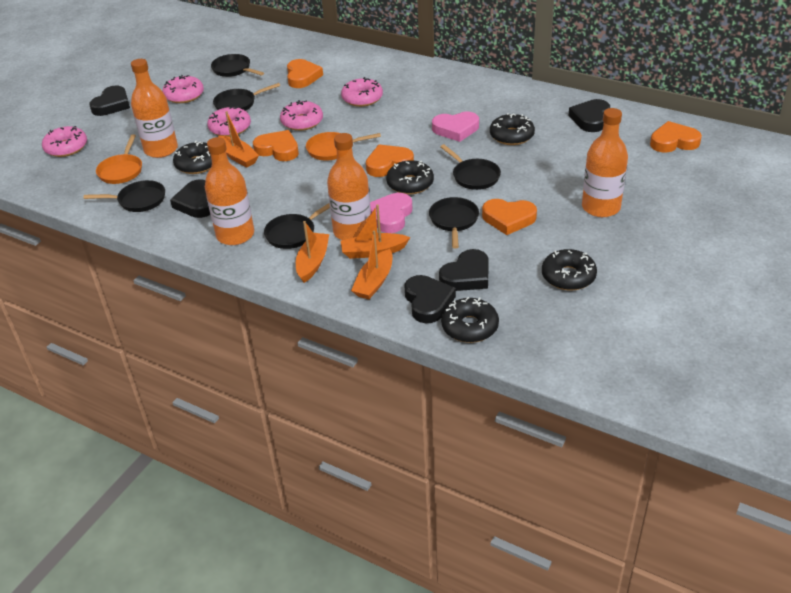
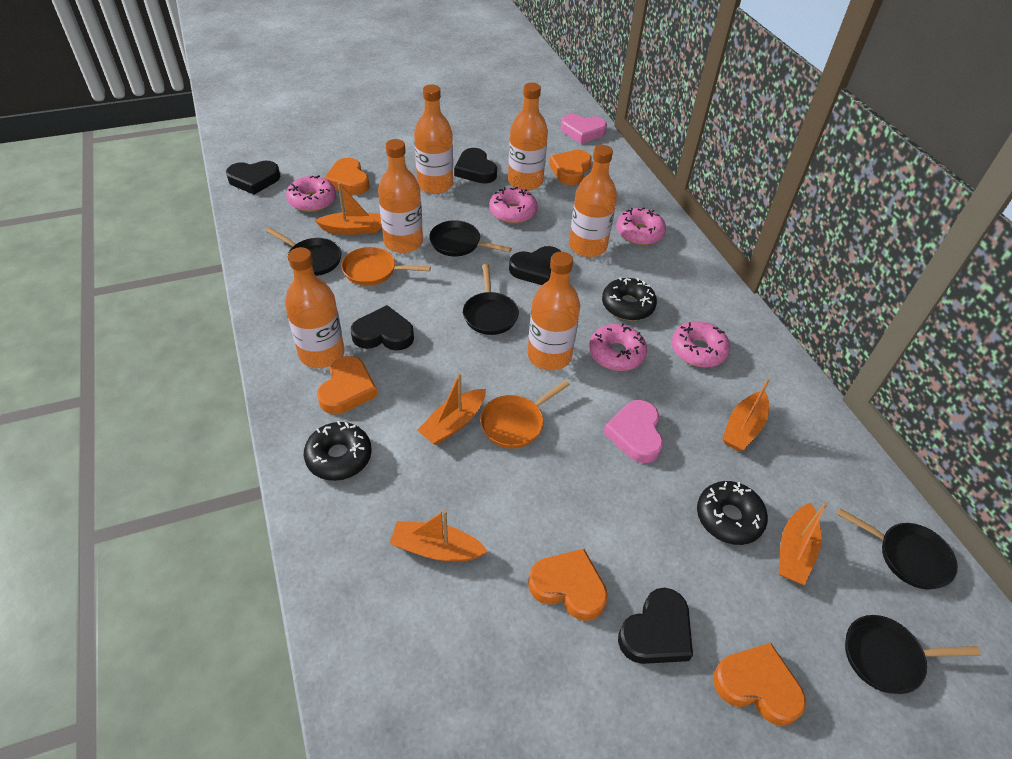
black donut: 5 -> 3
black pan: 6 -> 5
orange boat: 4 -> 5
orange bottle: 4 -> 6

